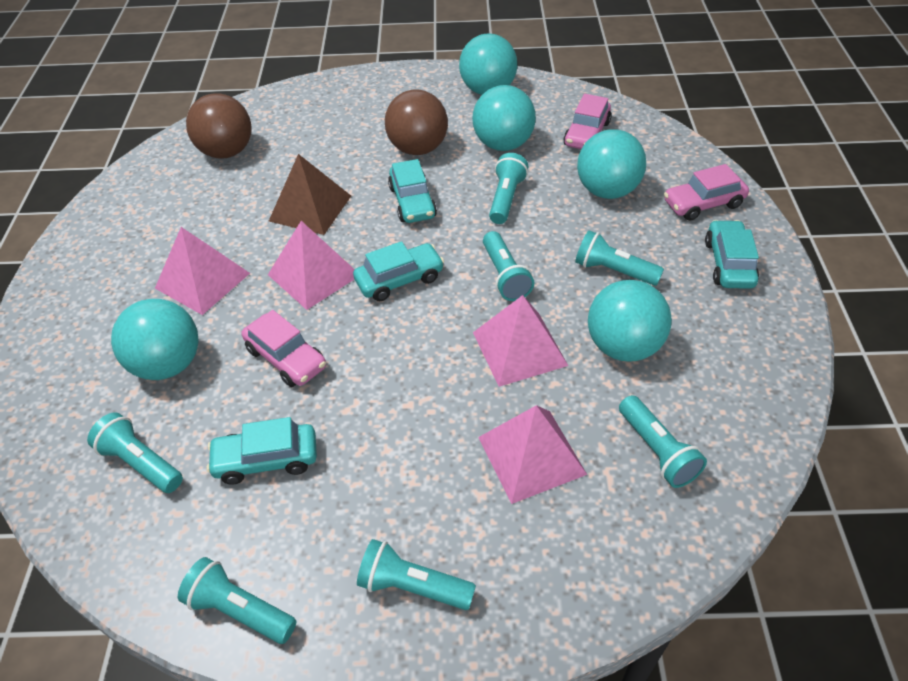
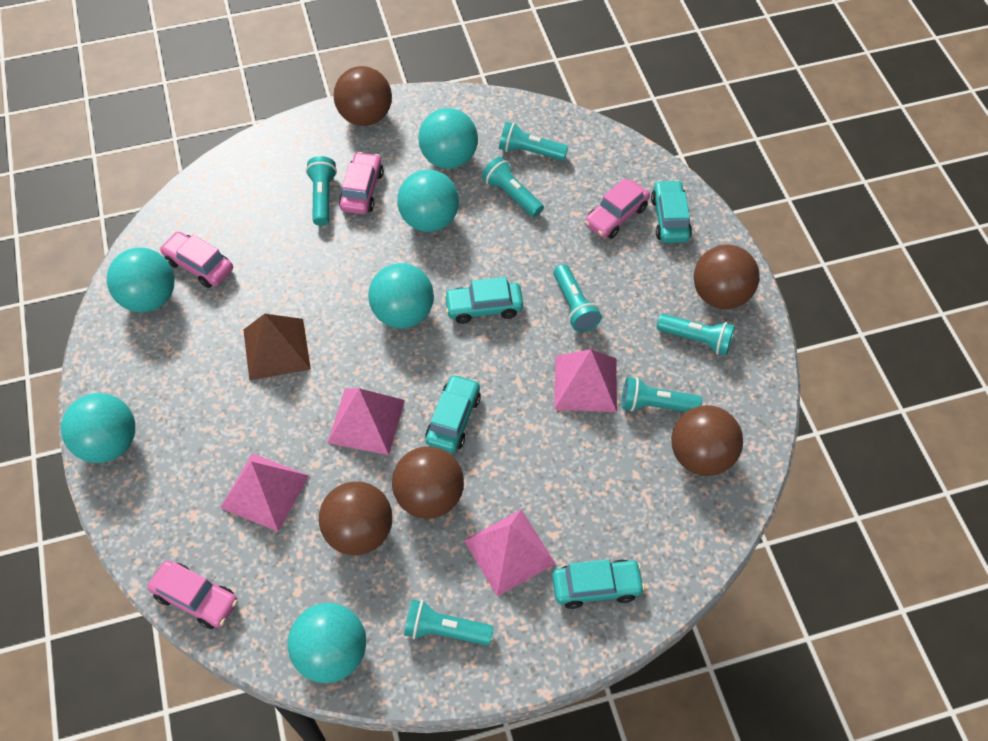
brown ball: 2 -> 5
pink car: 3 -> 4
turquoise ball: 5 -> 6

